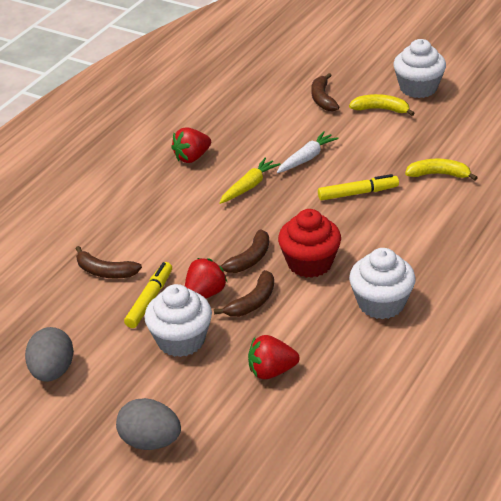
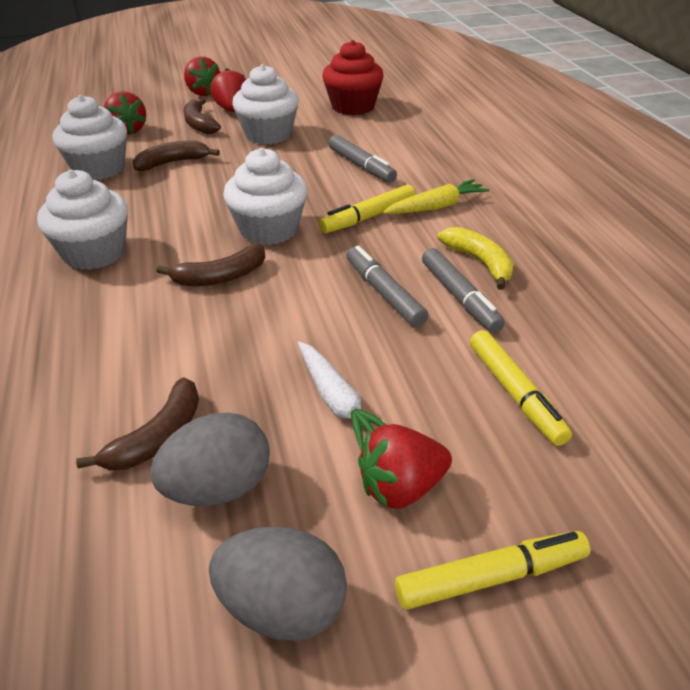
grey marker: 0 -> 3
red strawberry: 3 -> 4
white cupcake: 3 -> 4
yellow banana: 2 -> 1
yellow marker: 2 -> 3

